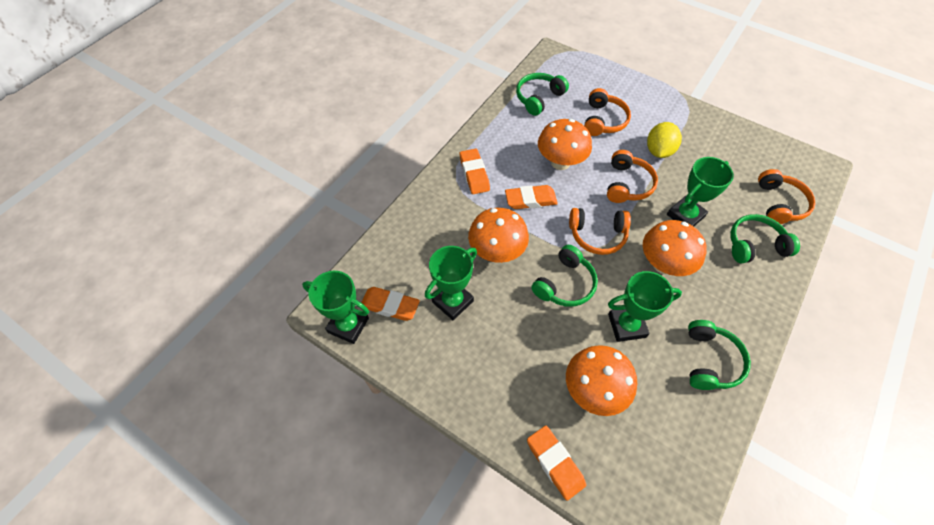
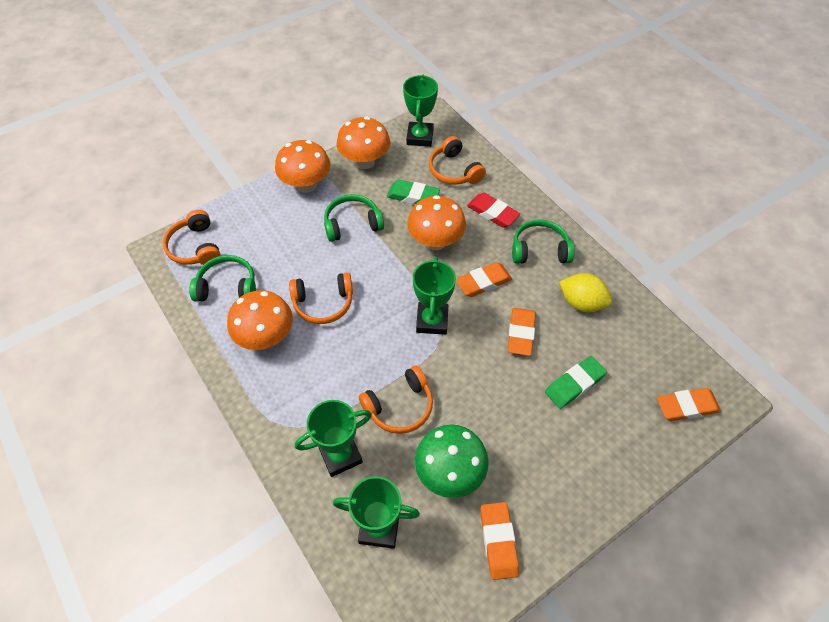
green eraser: 0 -> 2
green headphones: 4 -> 3
green mushroom: 0 -> 1
red eraser: 0 -> 1

